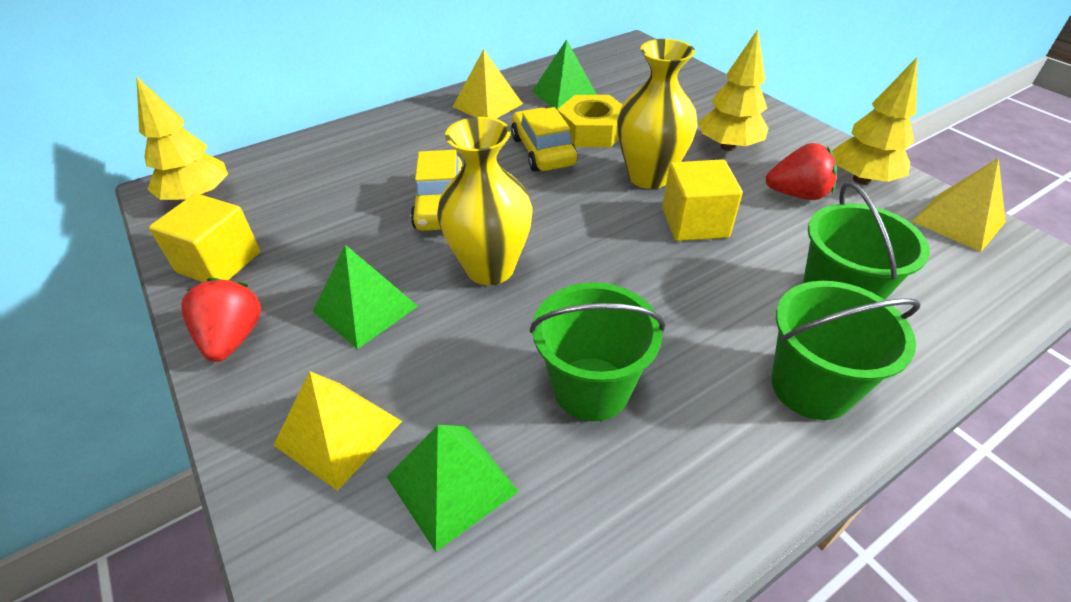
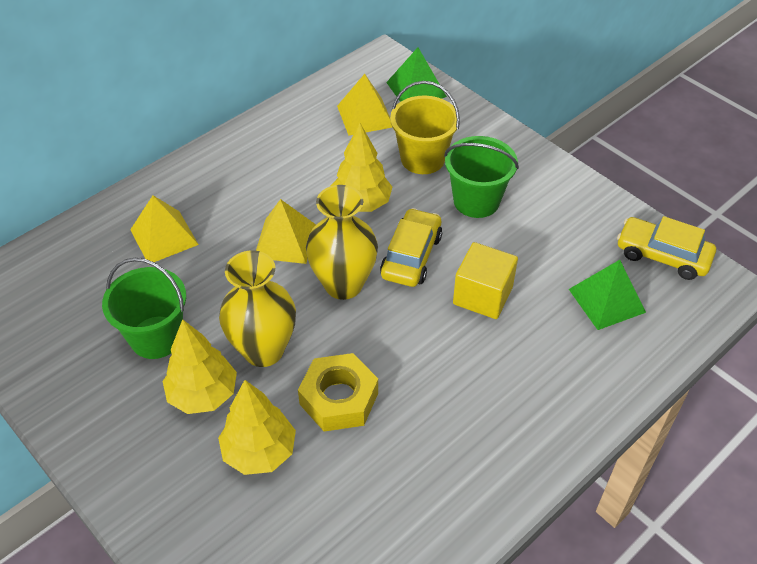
green bucket: 3 -> 2
green pyramid: 3 -> 2
red strawberry: 2 -> 0
yellow bucket: 0 -> 1
yellow cube: 2 -> 1

